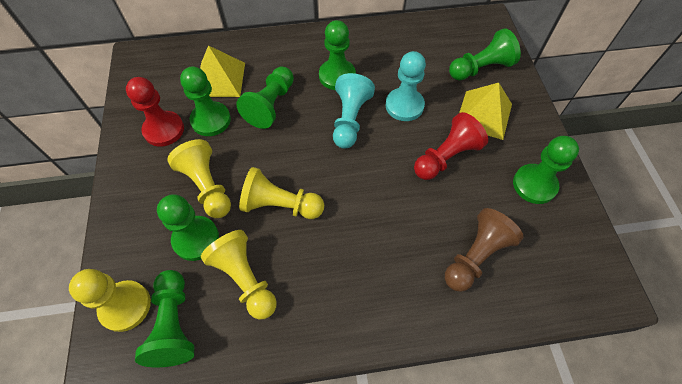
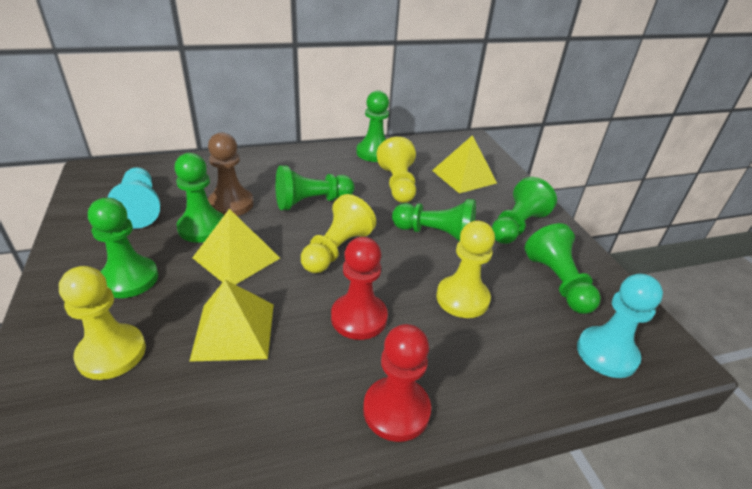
yellow pyramid: 2 -> 3

